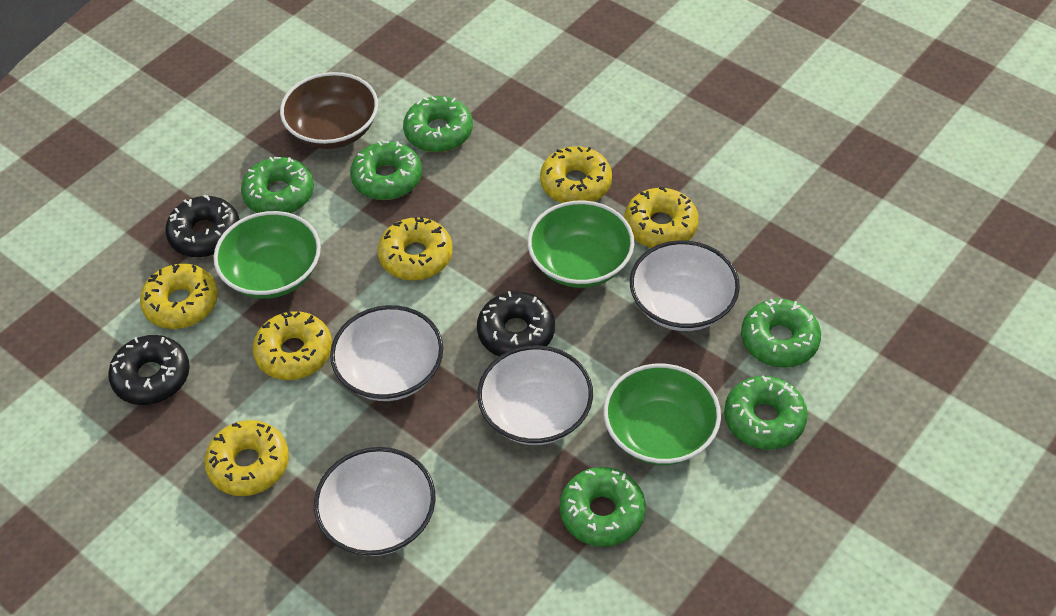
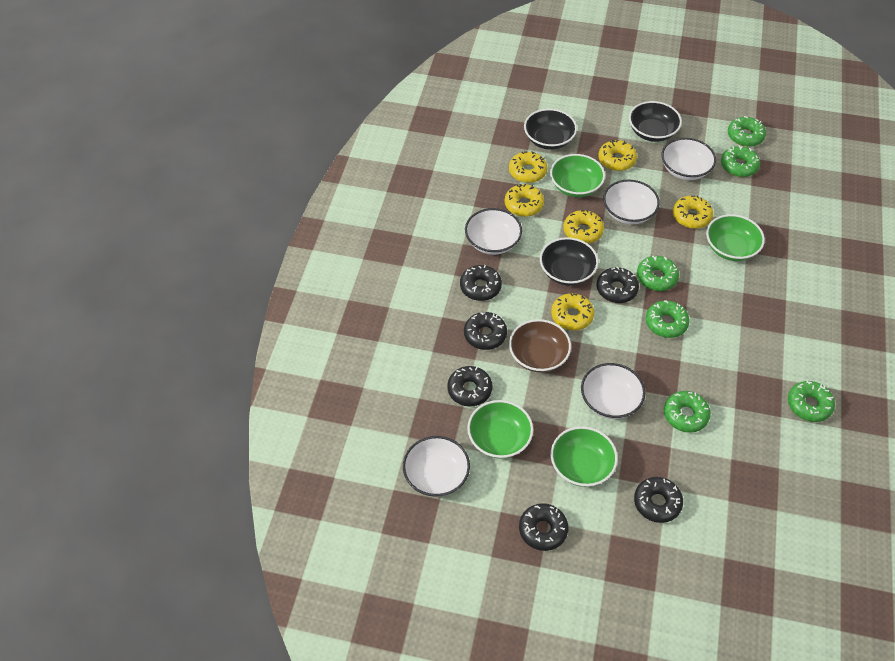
black bowl: 0 -> 3
black donut: 3 -> 6
green bowl: 3 -> 4
white bowl: 4 -> 5

